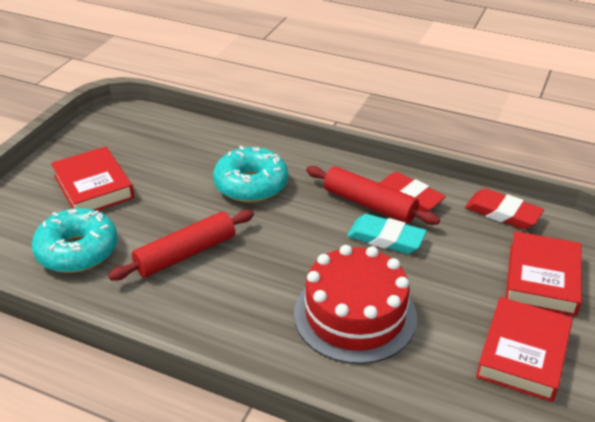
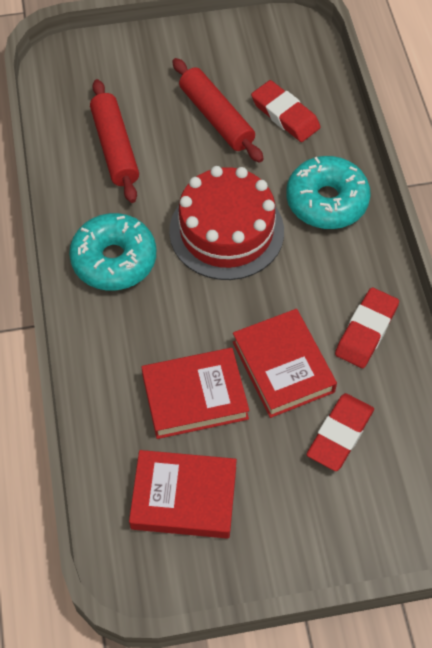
red eraser: 2 -> 3
turquoise eraser: 1 -> 0

